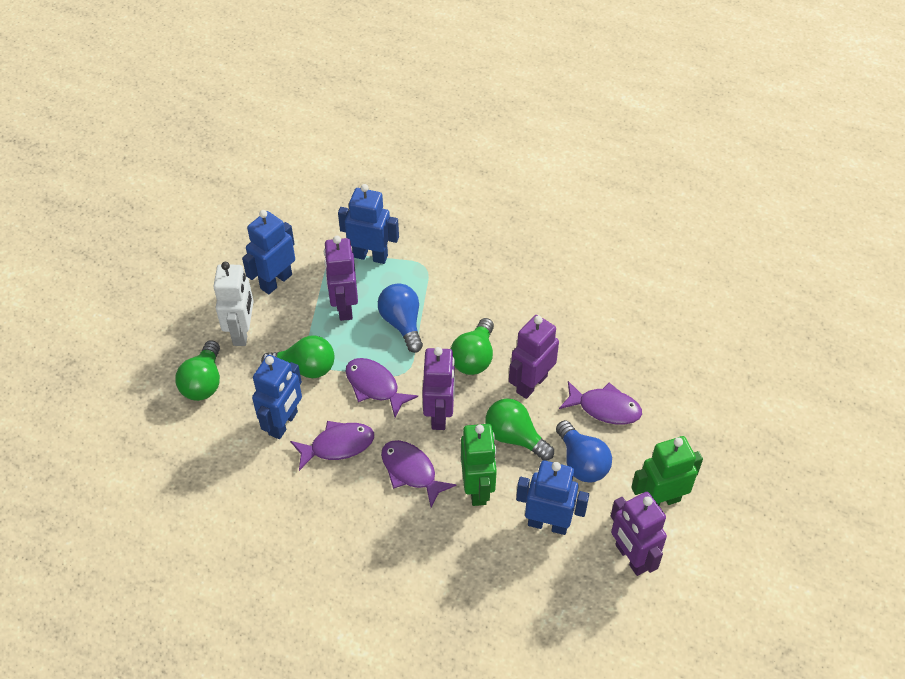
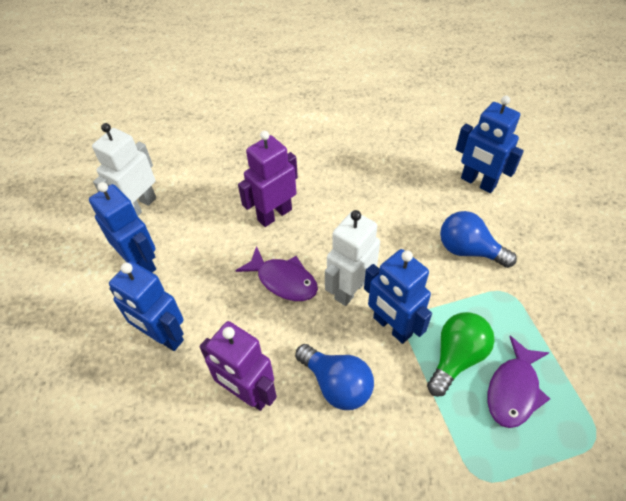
green light bulb: 4 -> 1
green robot: 2 -> 0
purple fish: 4 -> 2
purple robot: 4 -> 2
white robot: 1 -> 2

